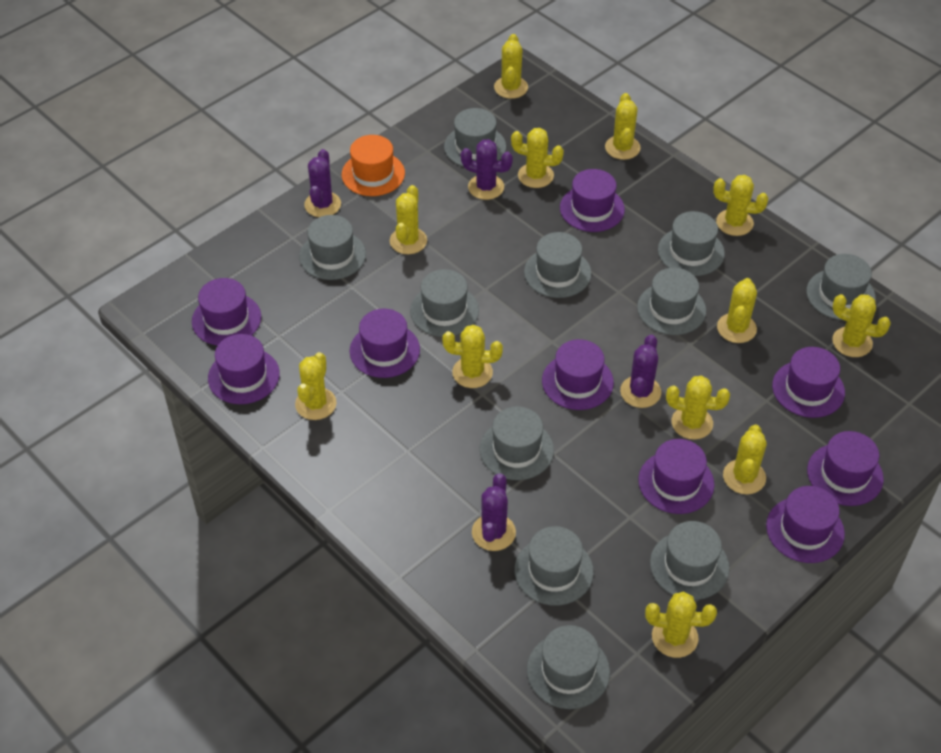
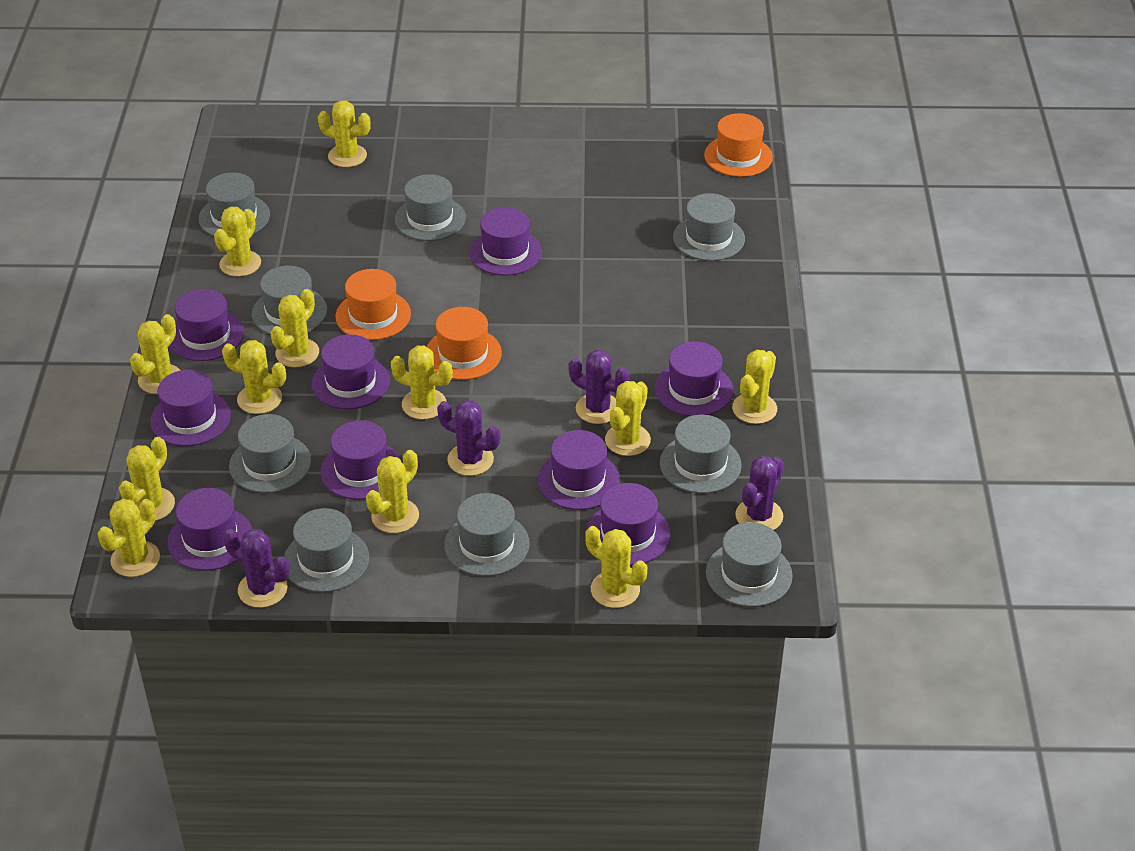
grey hat: 11 -> 9
orange hat: 1 -> 3

